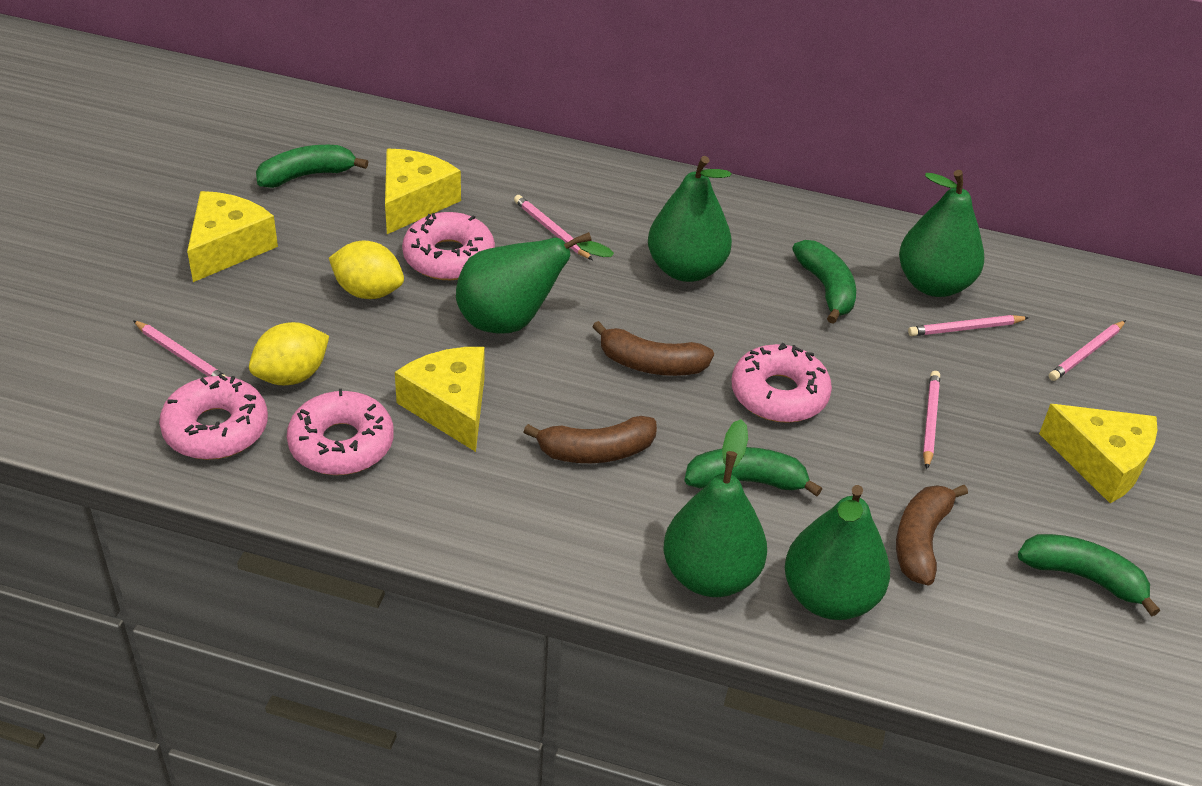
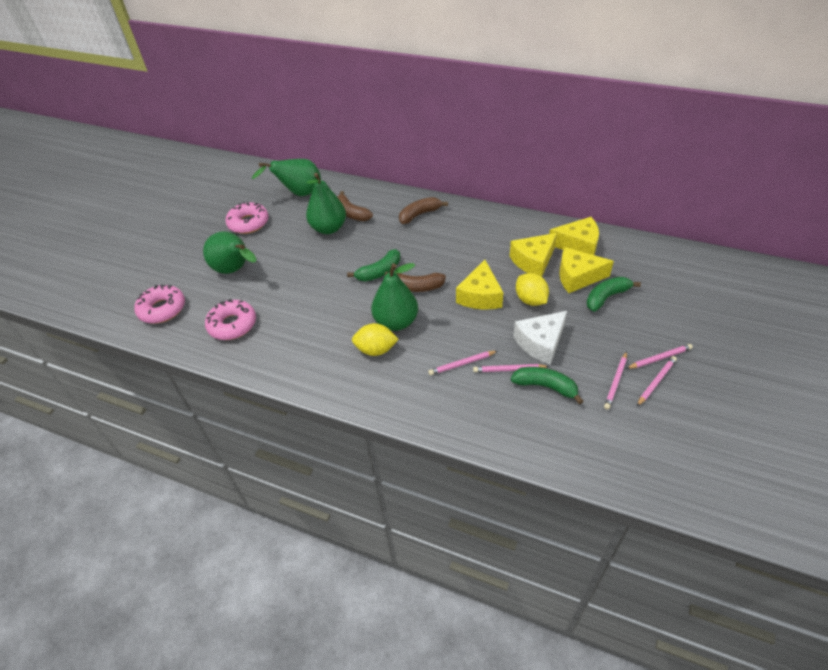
green banana: 4 -> 3
green pear: 5 -> 4
pink donut: 4 -> 3
white cheese: 0 -> 1

